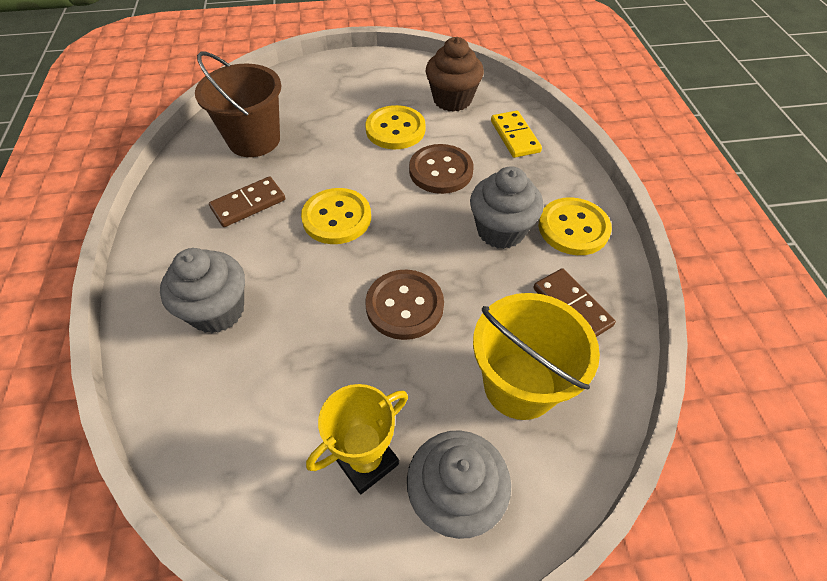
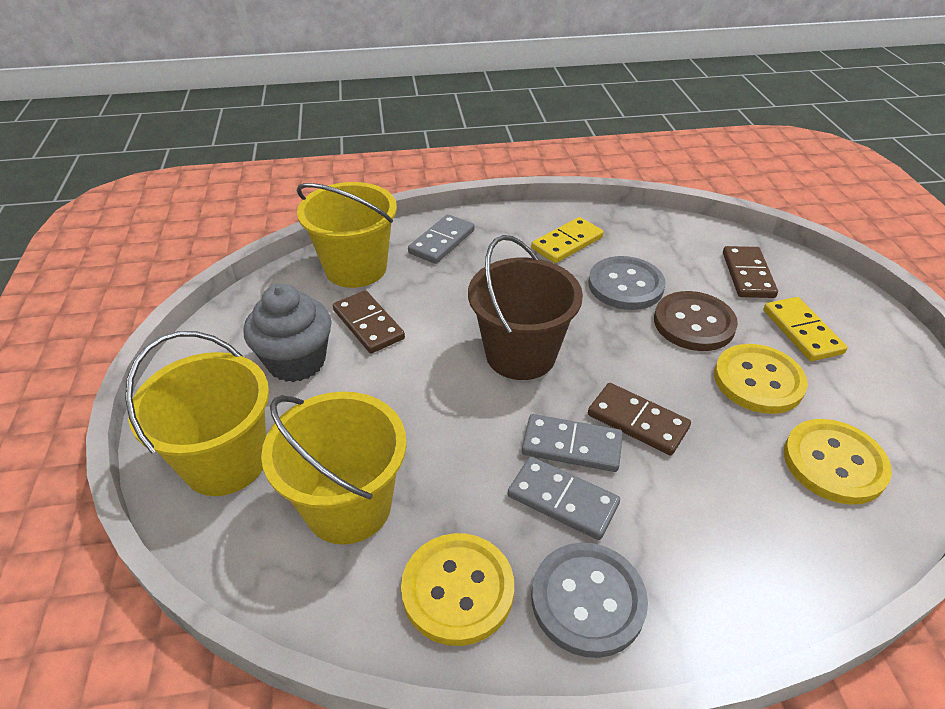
brown button: 2 -> 1
brown cupcake: 1 -> 0
brown domino: 2 -> 3
grey button: 0 -> 2
grey cupcake: 3 -> 1
grey domino: 0 -> 3
yellow bucket: 1 -> 3
yellow domino: 1 -> 2
yellow trophy: 1 -> 0

